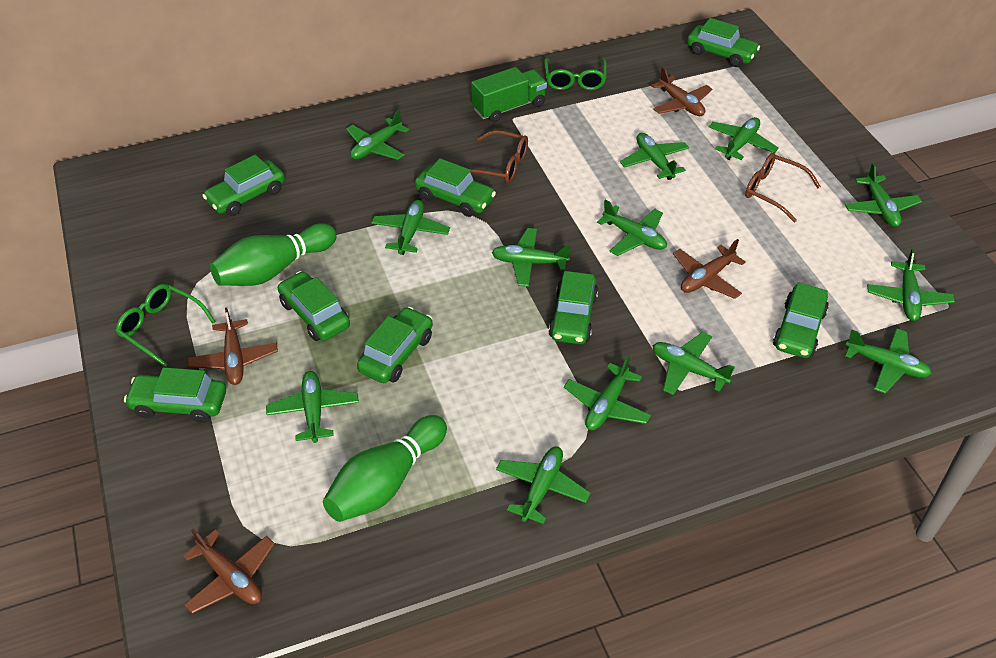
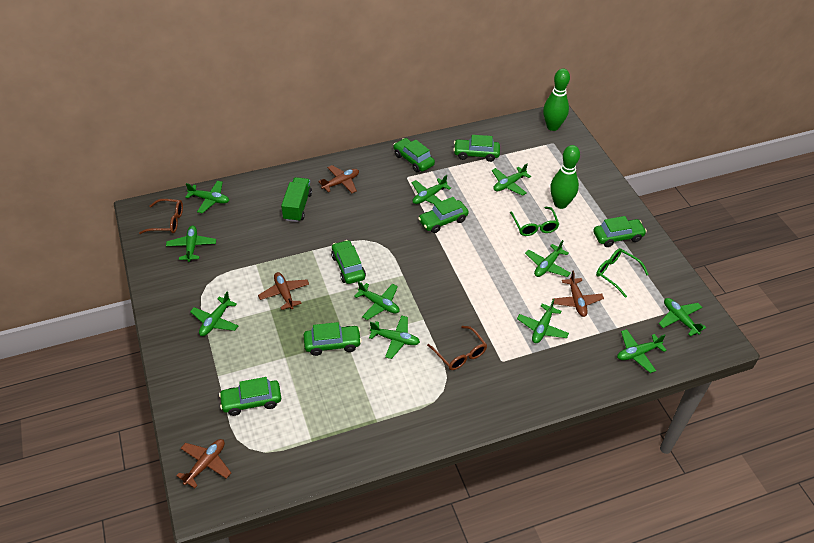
green car: 8 -> 7
green plane: 13 -> 11

